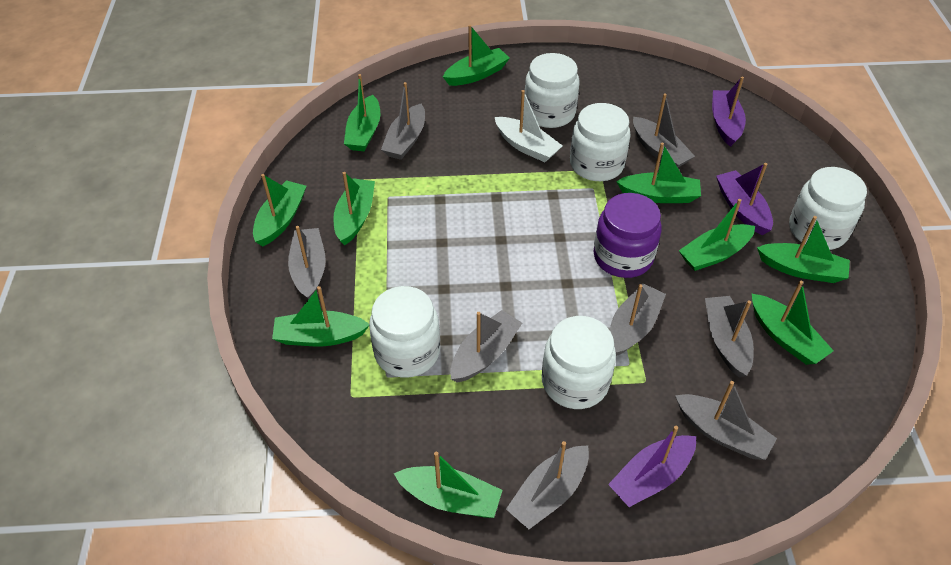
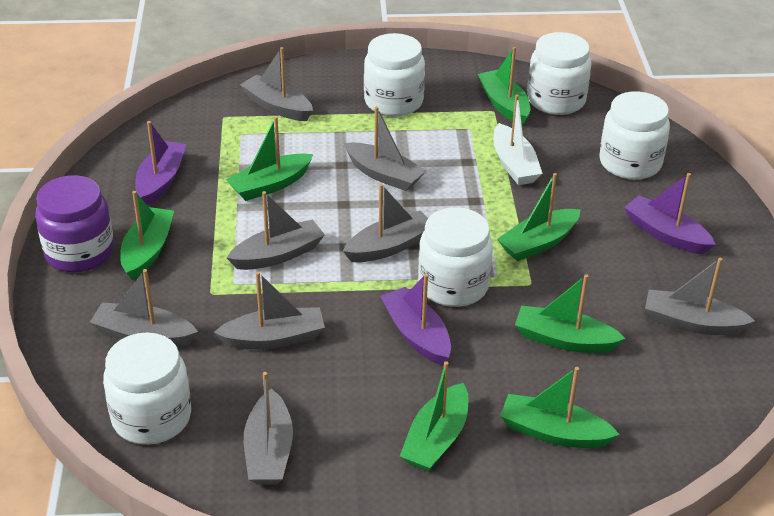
green boat: 10 -> 7

